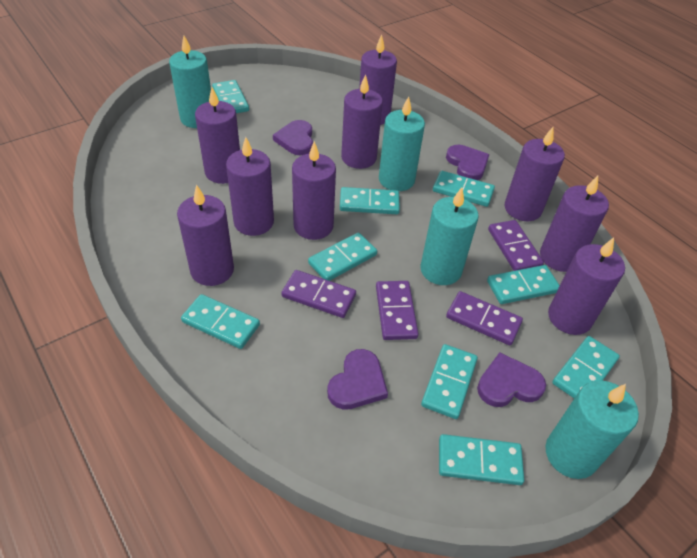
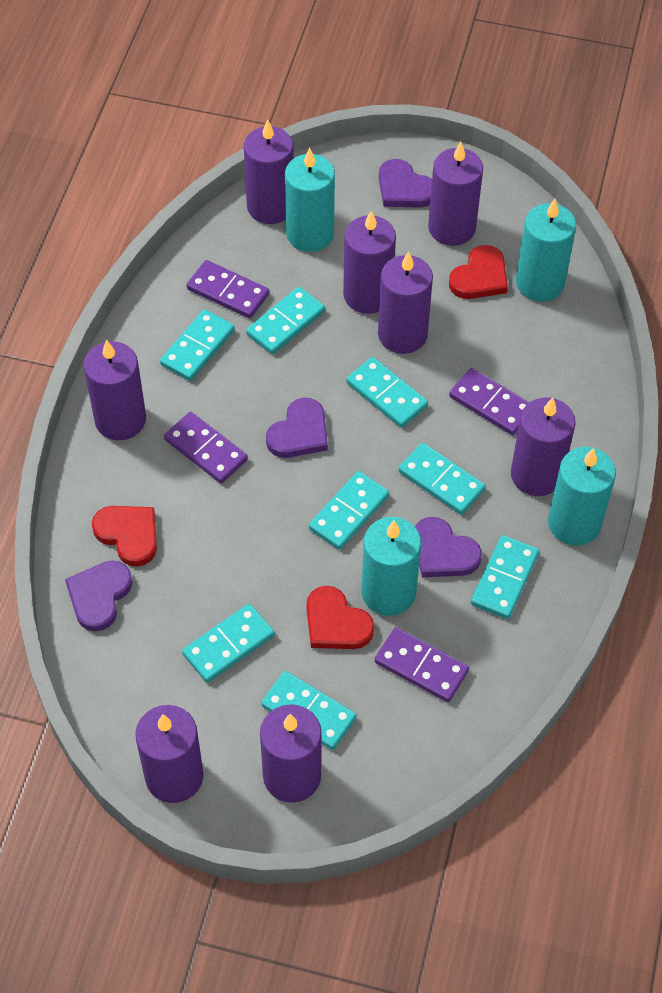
purple candle: 9 -> 8
red heart: 0 -> 3
turquoise domino: 9 -> 8

